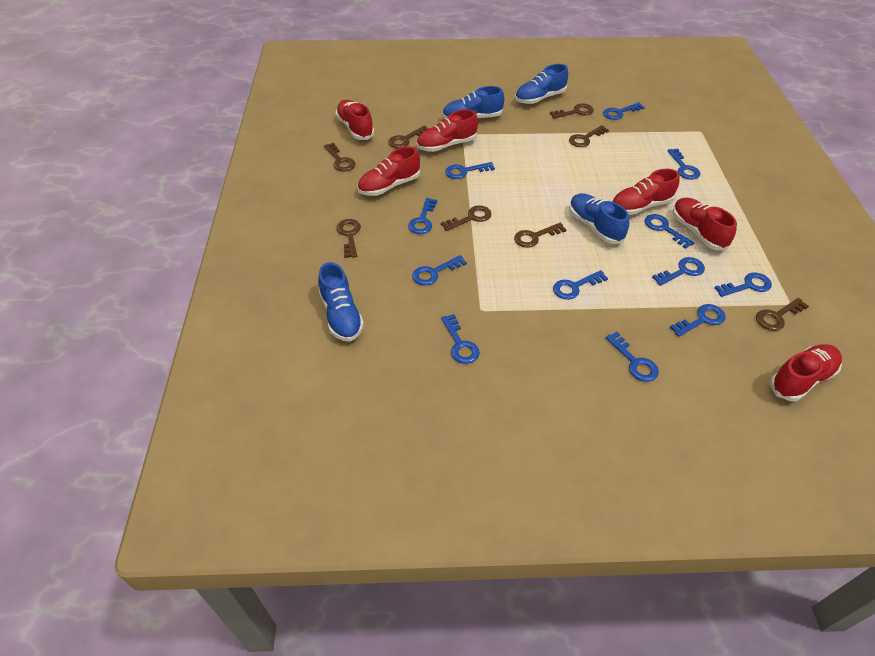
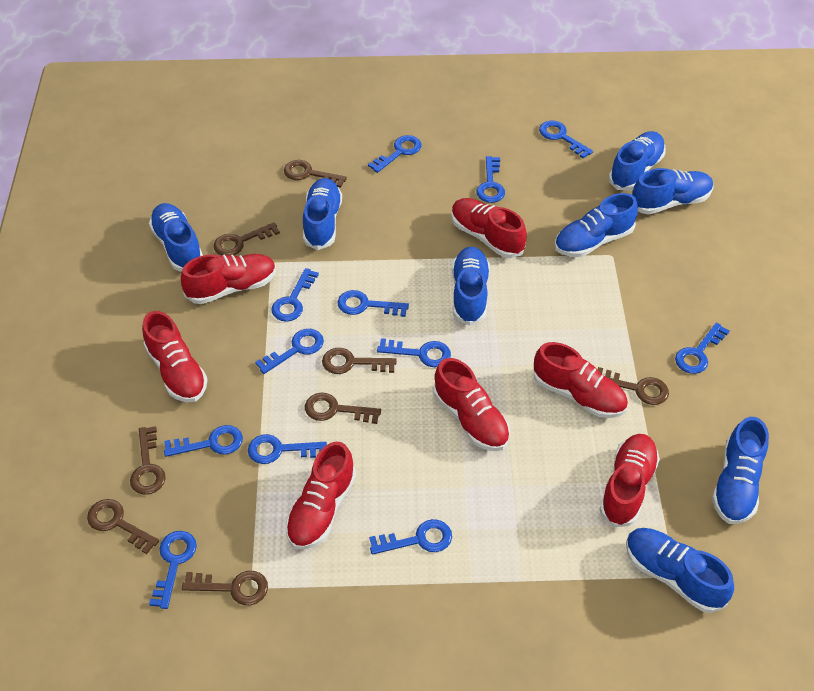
blue shoe: 4 -> 8
red shoe: 6 -> 7

